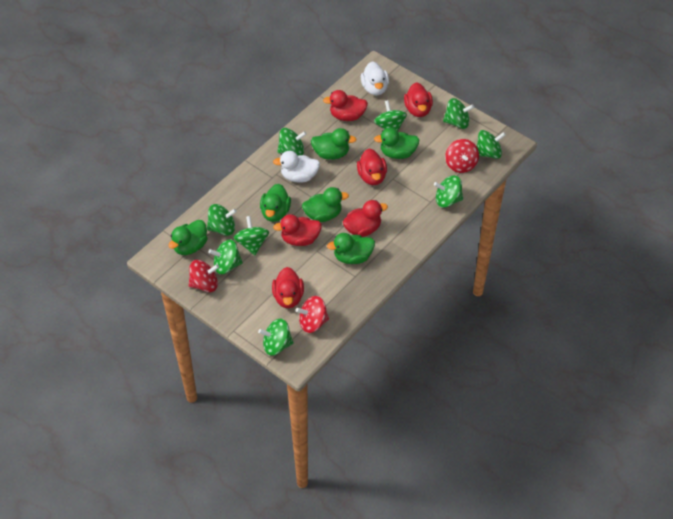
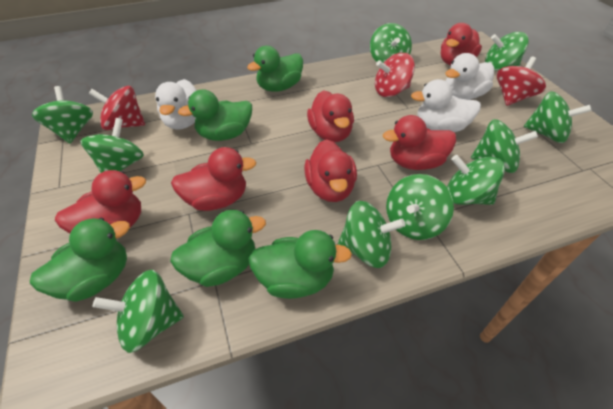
green duck: 6 -> 5
green spinning top: 9 -> 10
white duck: 2 -> 3

